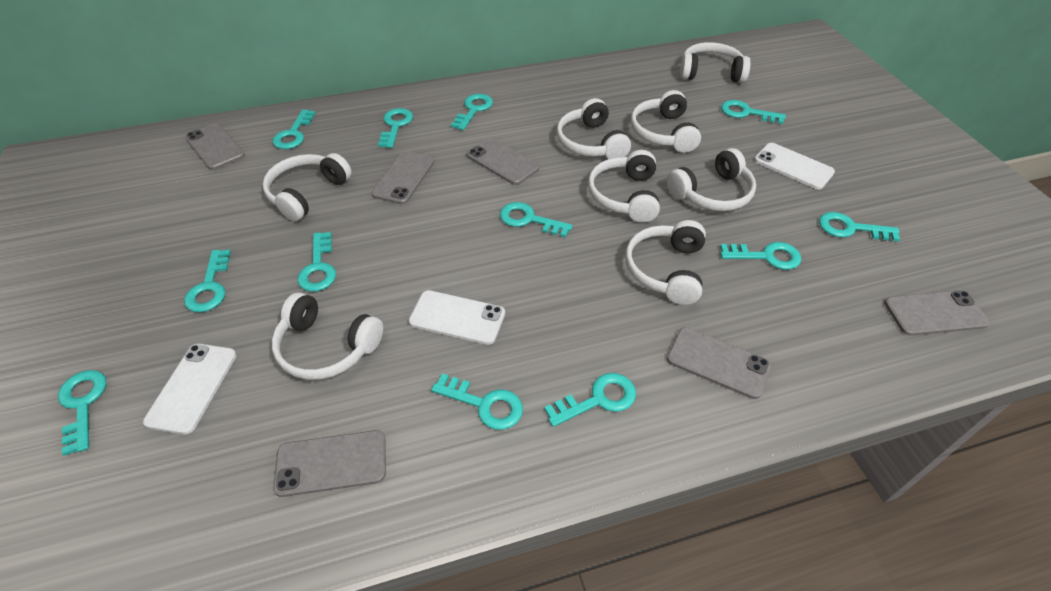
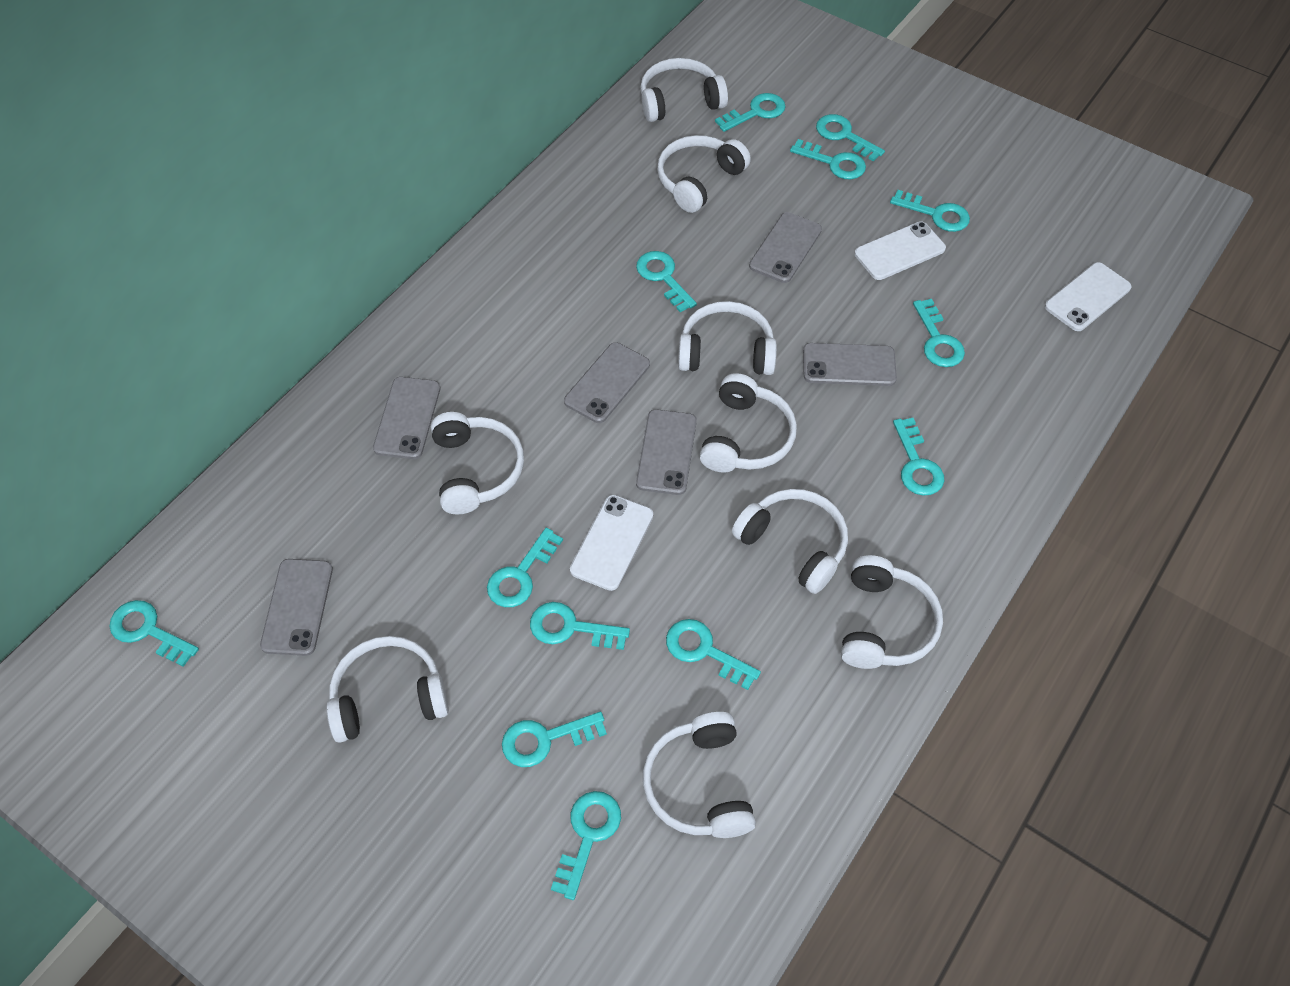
turquoise key: 12 -> 13
white headphones: 8 -> 9

